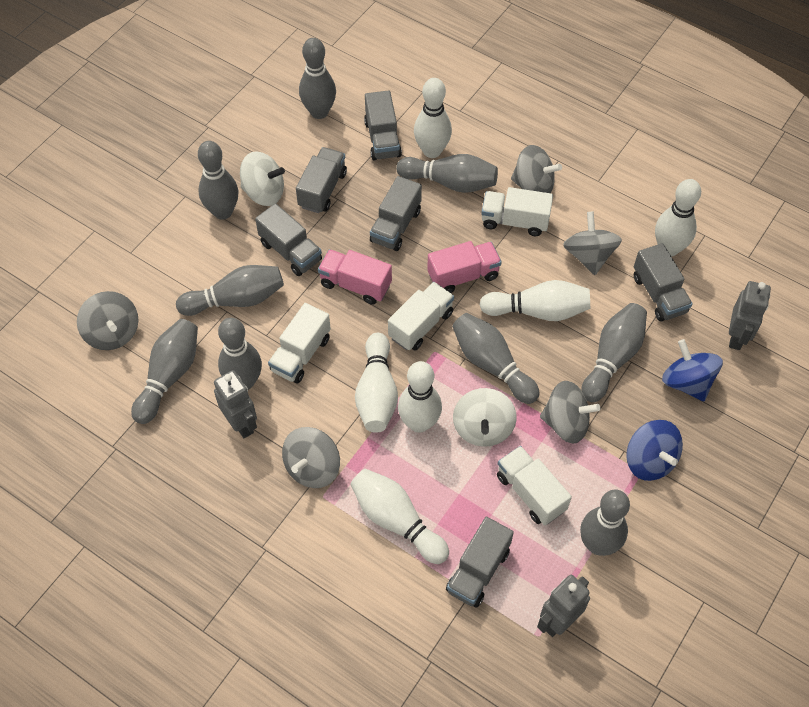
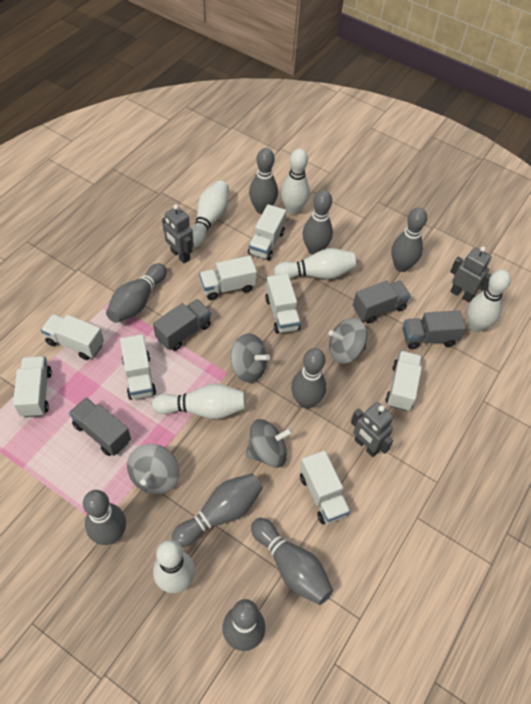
blue spinning top: 2 -> 0
grey spinning top: 5 -> 4
grey truck: 6 -> 4
pink truck: 2 -> 0
white spinning top: 2 -> 0
white truck: 4 -> 8

